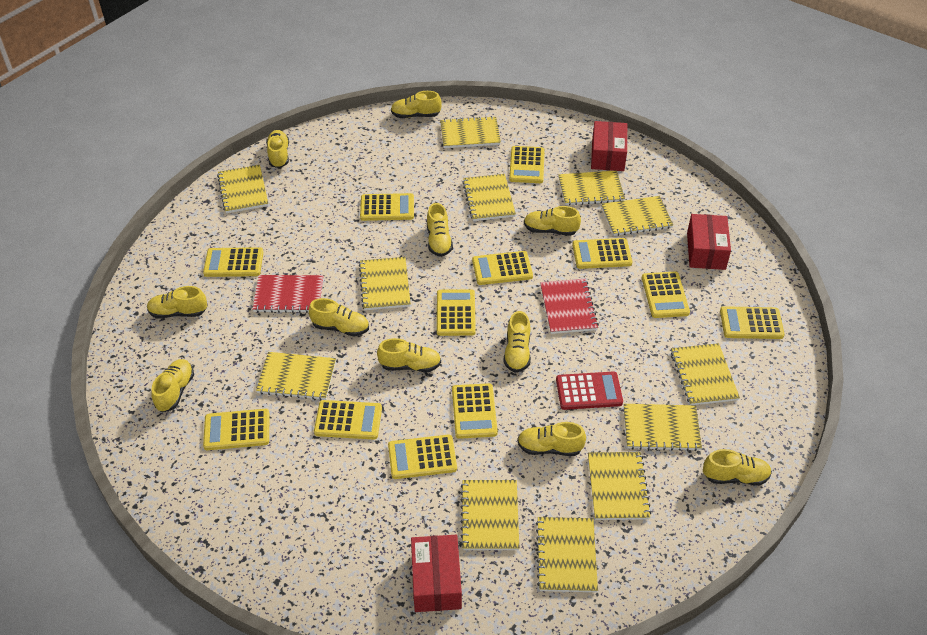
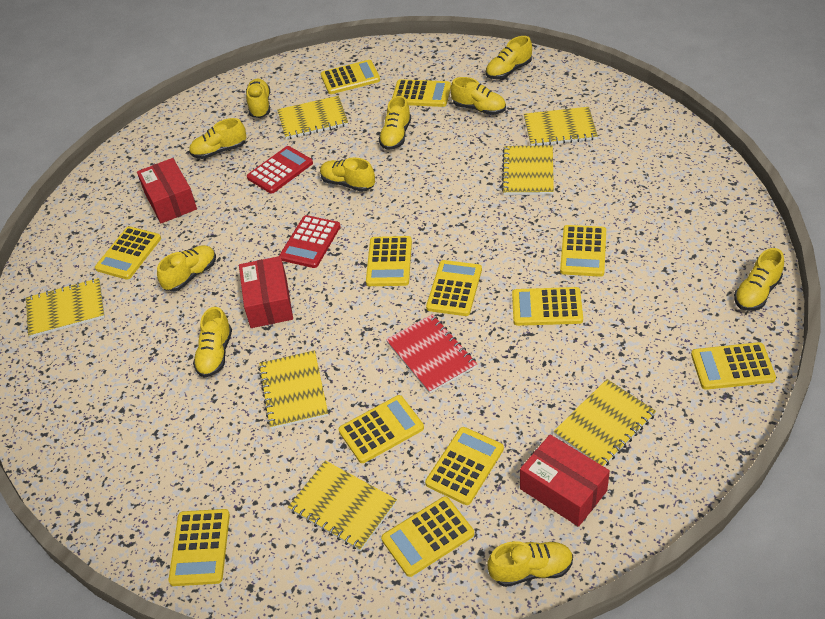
red calculator: 1 -> 2
red notebook: 2 -> 1
yellow notebook: 12 -> 7
yellow shoe: 11 -> 10

